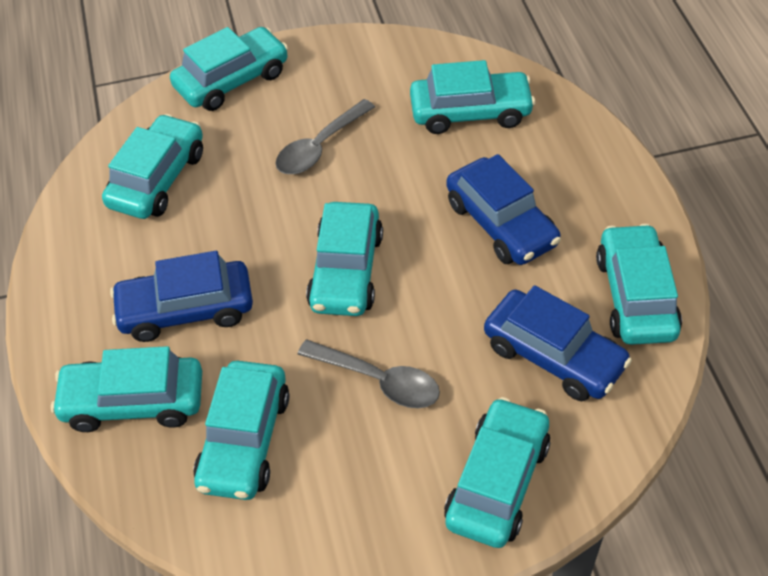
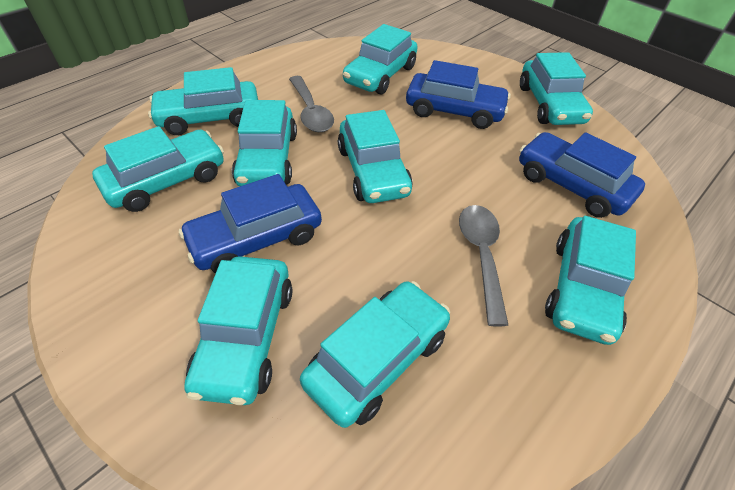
turquoise car: 8 -> 9

